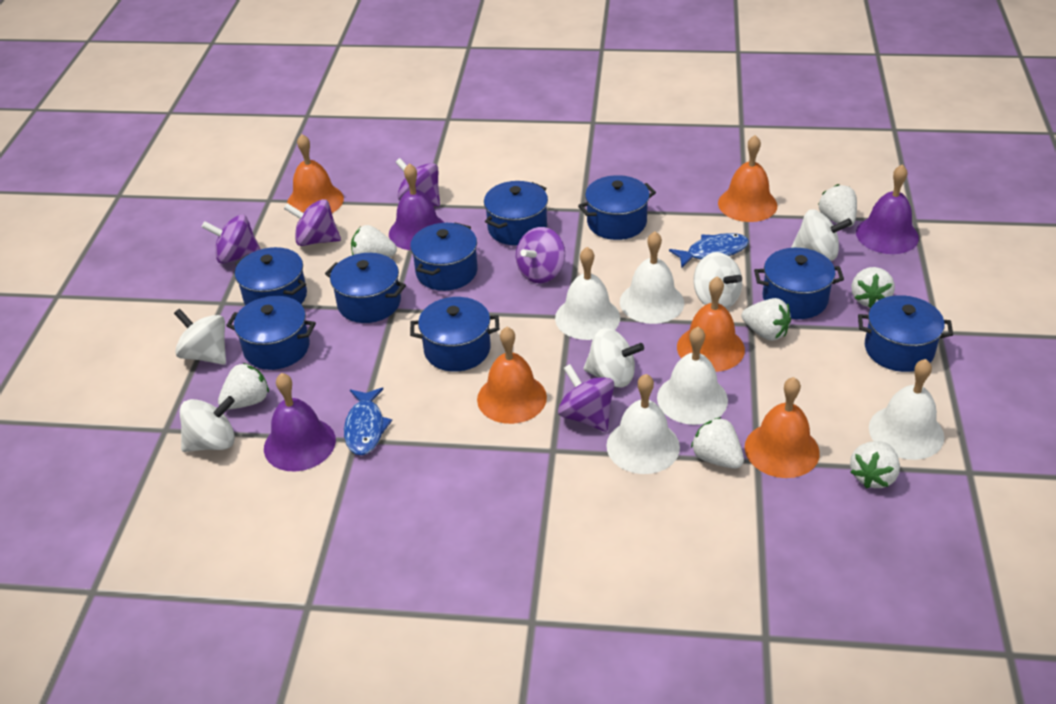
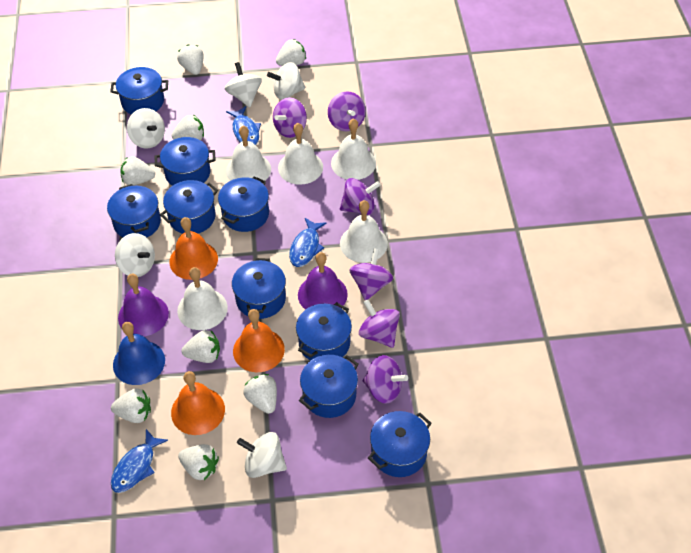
blue bell: 0 -> 1
blue fish: 2 -> 3
orange bell: 5 -> 3
purple bell: 3 -> 2
purple spinning top: 5 -> 6
white strawberry: 7 -> 8

